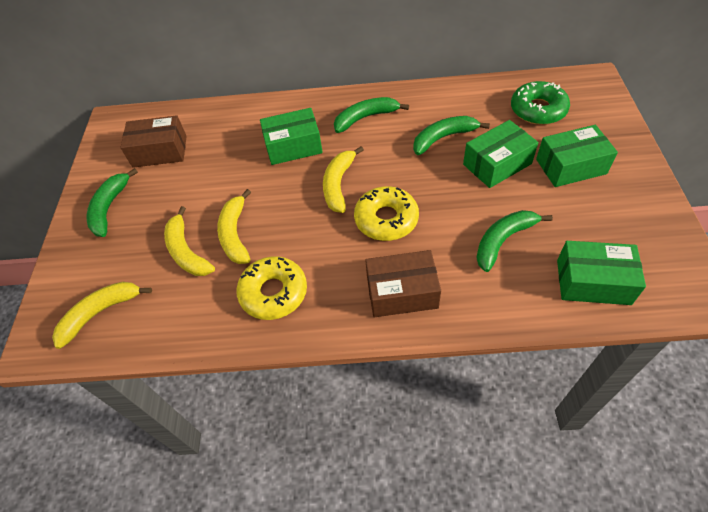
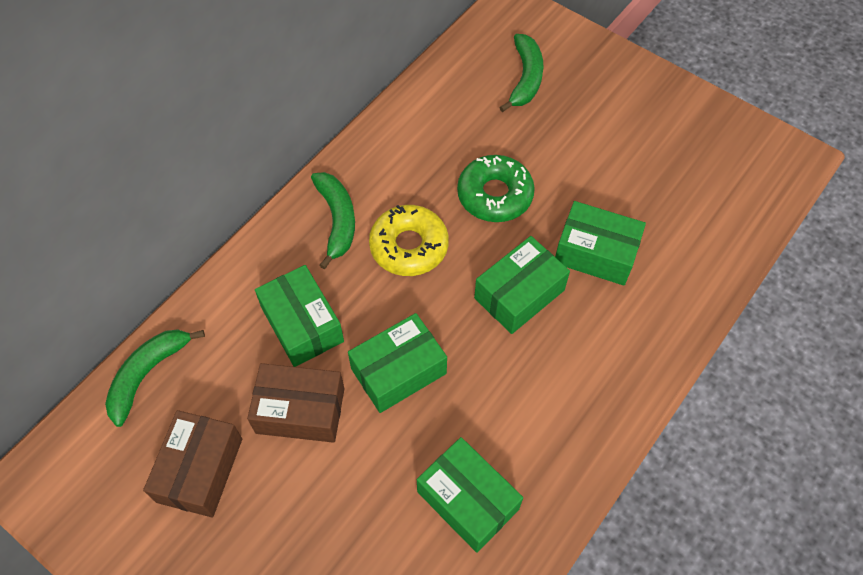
green banana: 4 -> 3
green box: 4 -> 5
yellow banana: 4 -> 0
yellow donut: 2 -> 1

